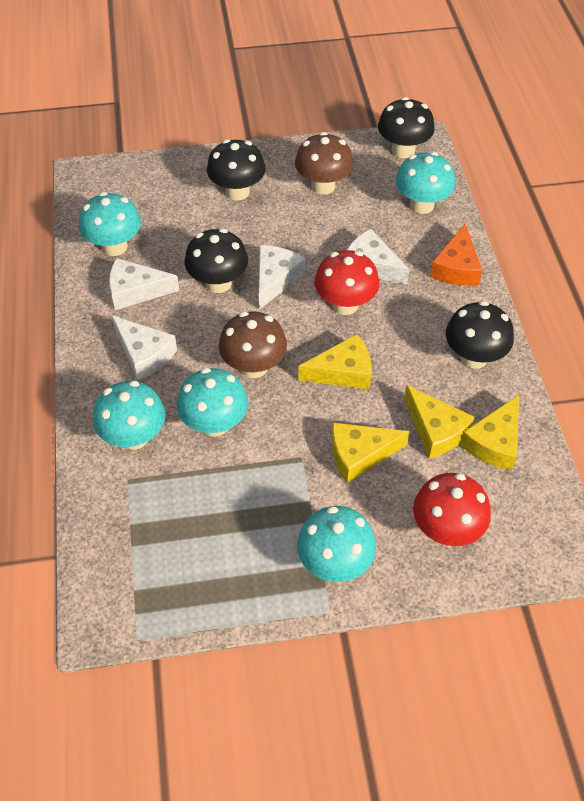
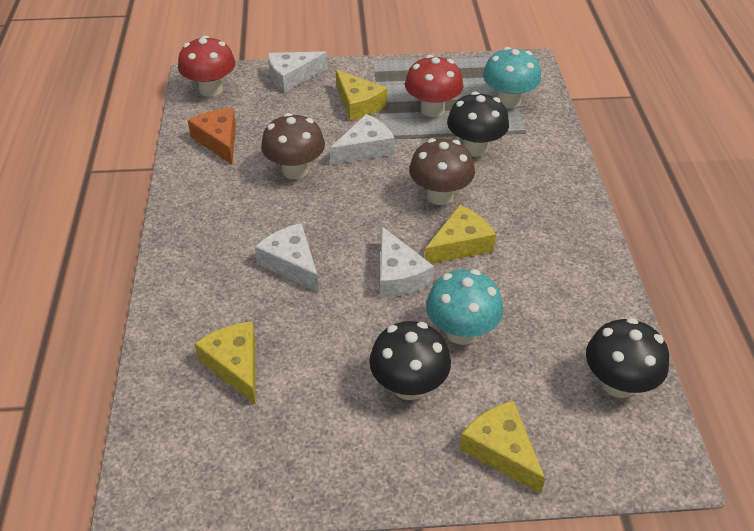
black mushroom: 4 -> 3
turquoise mushroom: 5 -> 2

